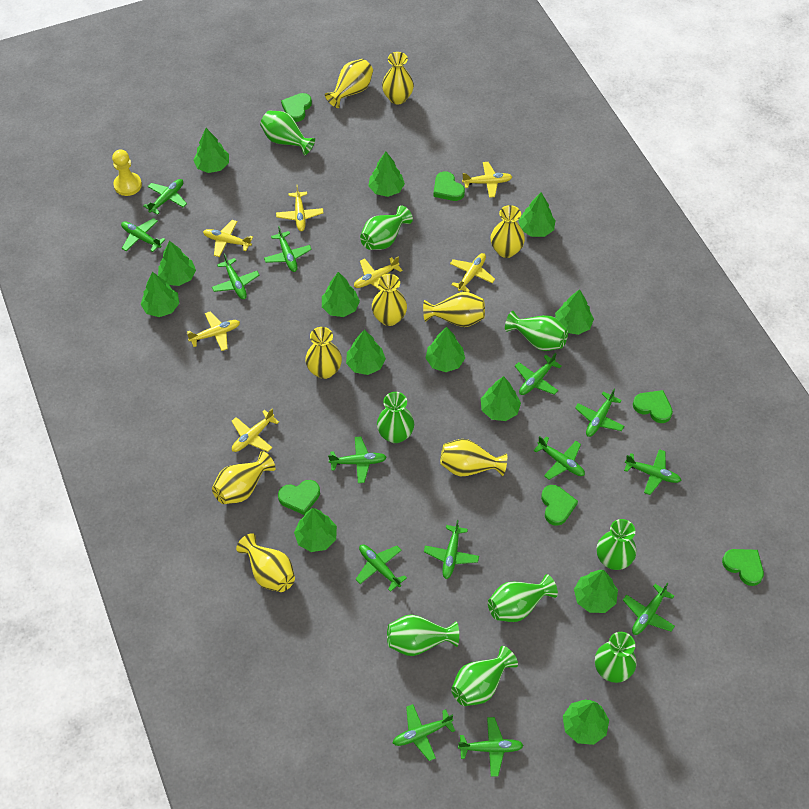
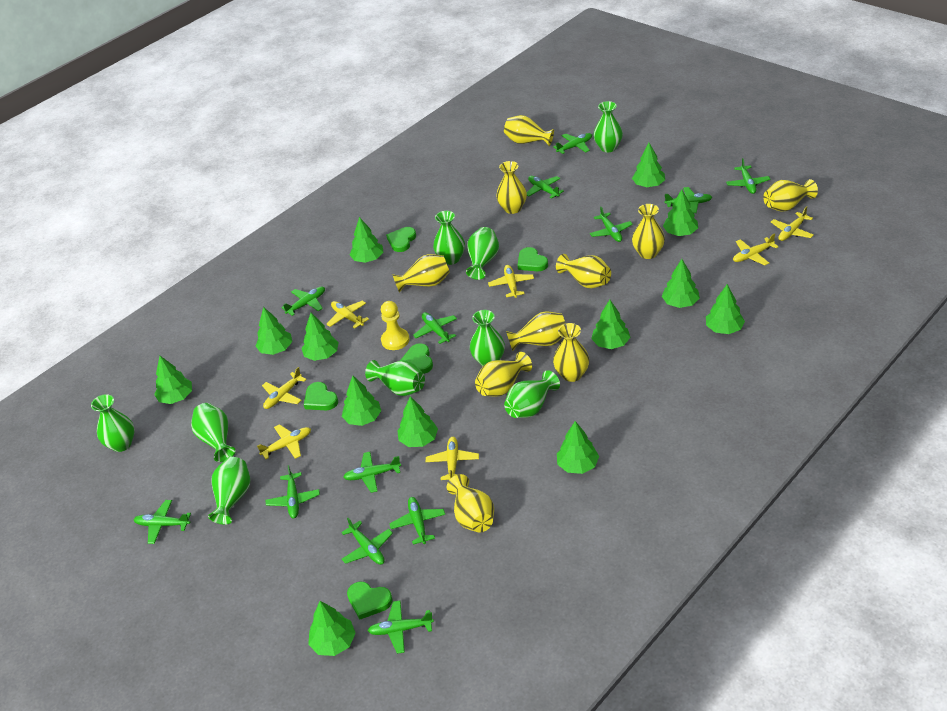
green heart: 6 -> 5
green plane: 14 -> 13
yellow vase: 9 -> 10

